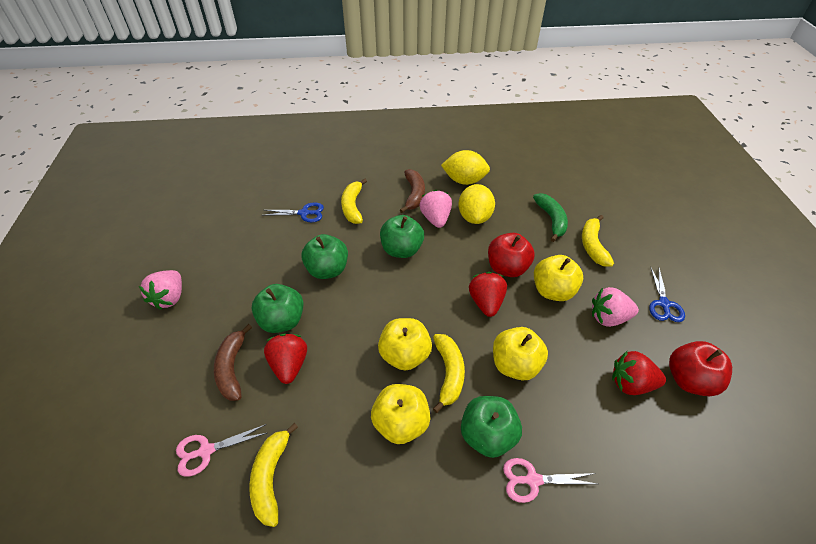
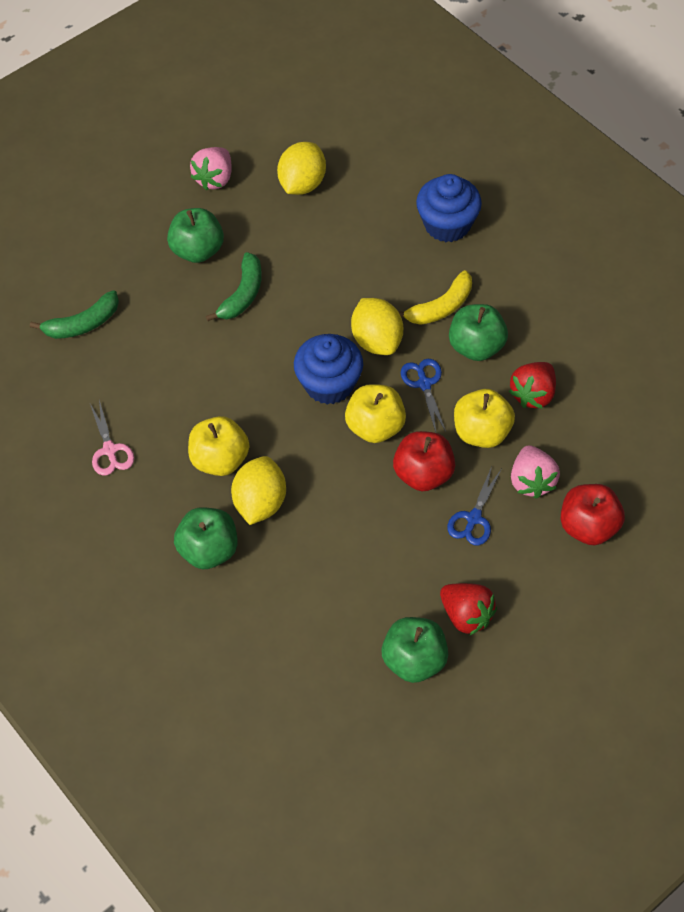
blue cupcake: 0 -> 2
brown banana: 2 -> 0
green banana: 1 -> 2
pink scissors: 2 -> 1
pink strawberry: 3 -> 2
red strawberry: 3 -> 2
yellow apple: 4 -> 3
yellow banana: 4 -> 1
yellow lemon: 2 -> 3

